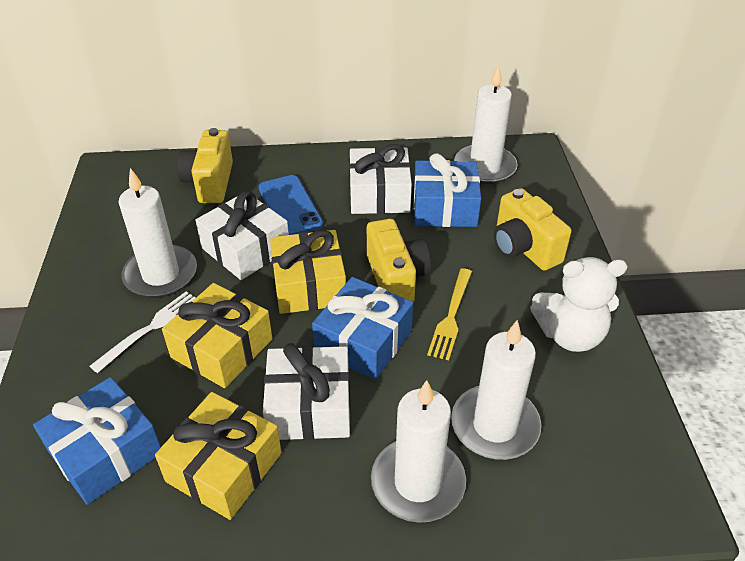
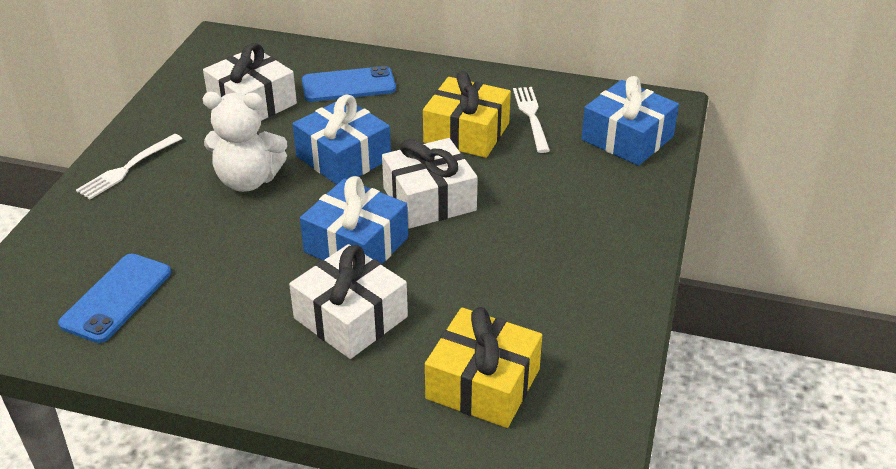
blue phone: 1 -> 2
white candle: 4 -> 0
white fork: 1 -> 2
yellow camera: 3 -> 0
yellow fork: 1 -> 0
yellow gift: 3 -> 2

